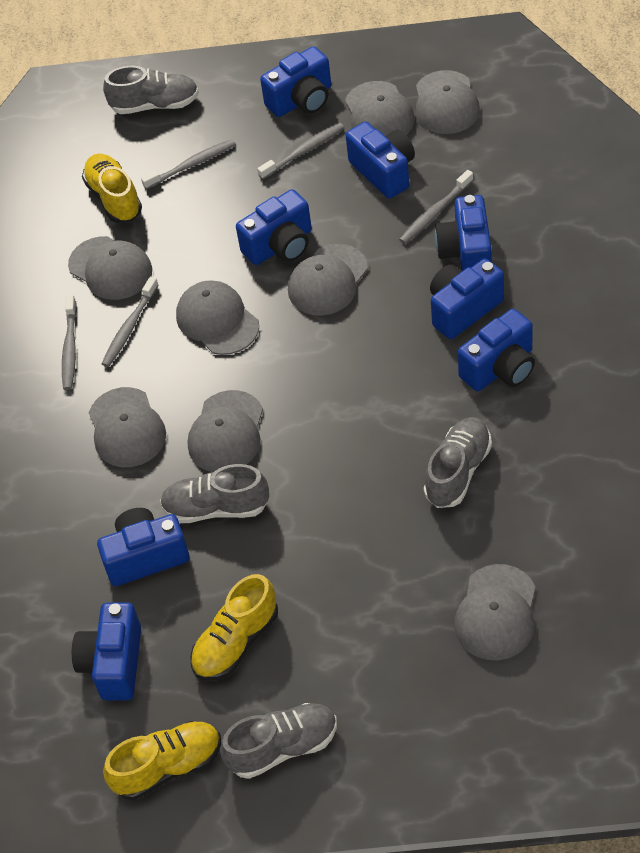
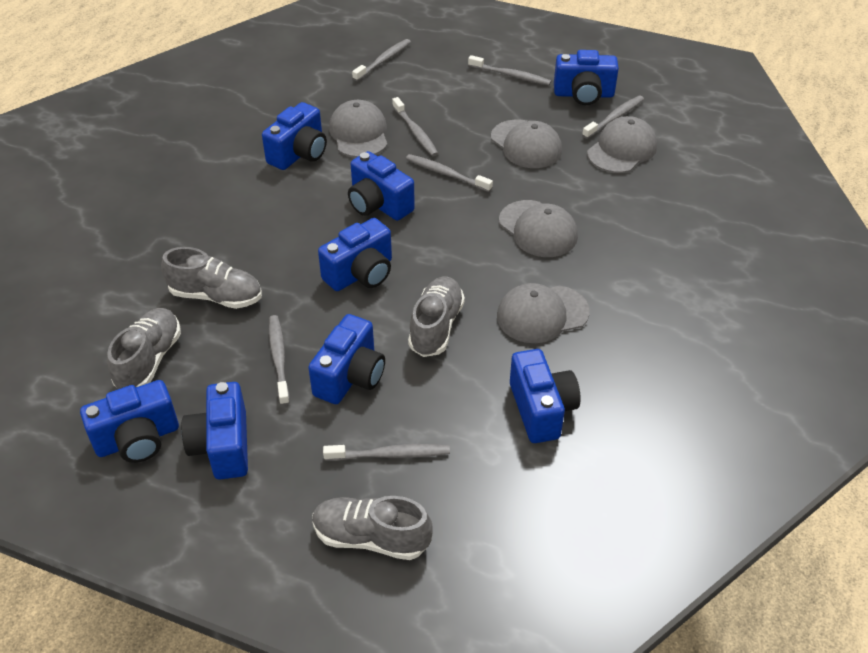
grey cap: 8 -> 5
grey toothbrush: 5 -> 7
yellow shoe: 3 -> 0

